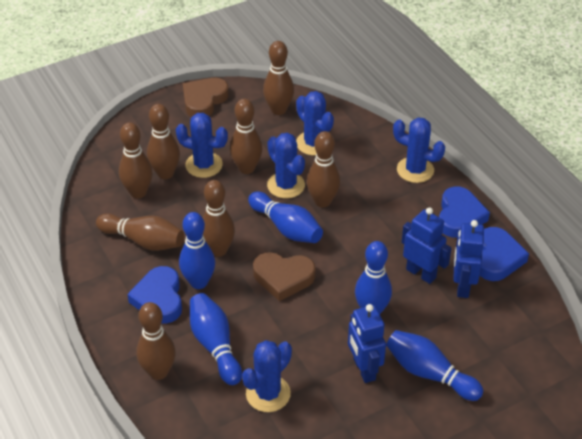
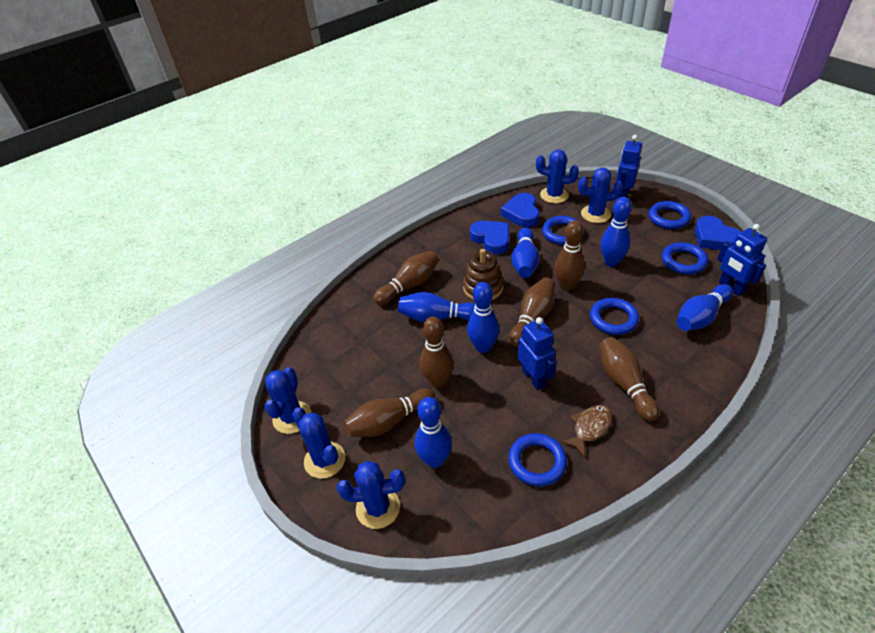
blue bowling pin: 5 -> 6
blue ring: 0 -> 5
brown bowling pin: 8 -> 6
brown fish: 0 -> 1
brown heart: 2 -> 0
brown stacking toy: 0 -> 1

